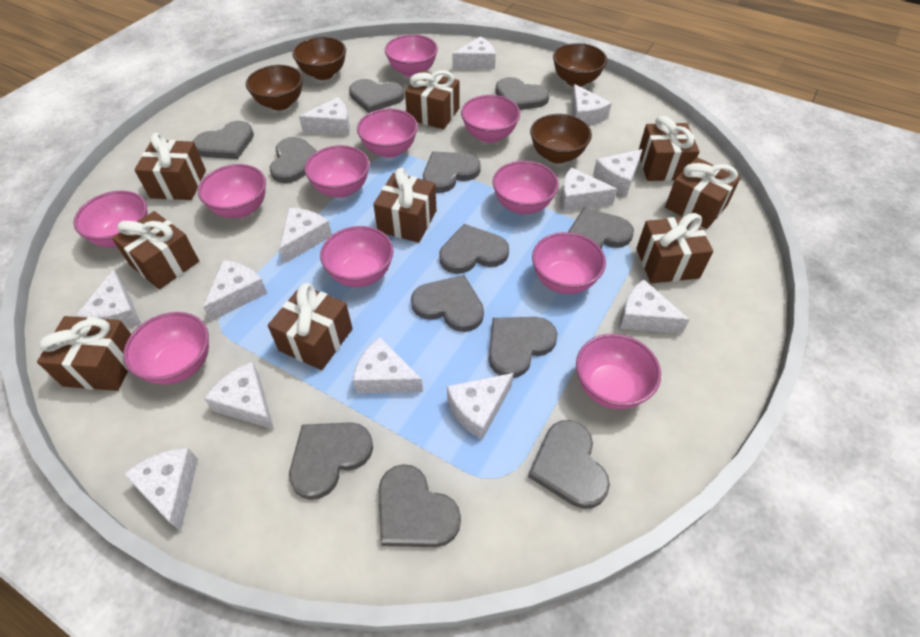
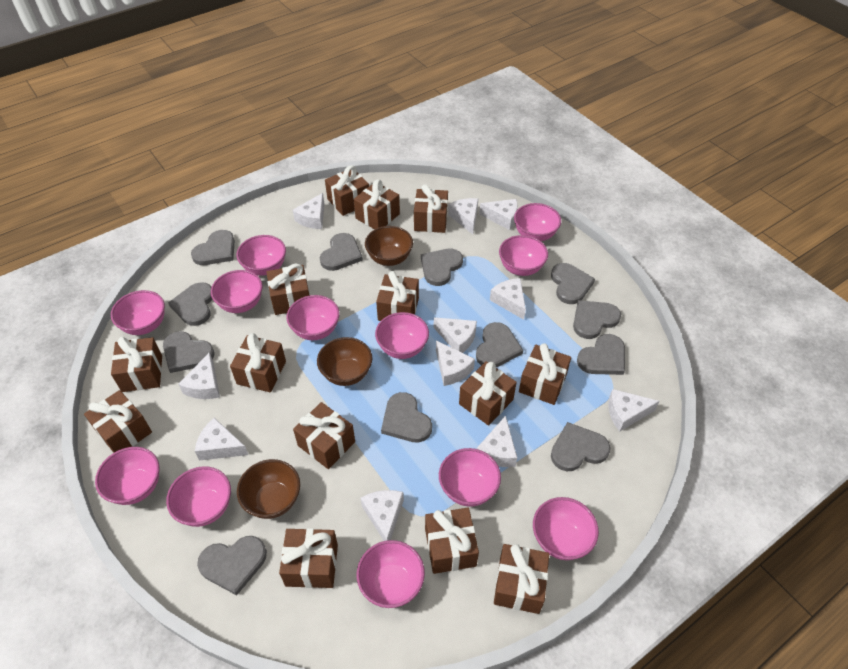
brown bowl: 4 -> 3
brown gift: 9 -> 14
pink bowl: 11 -> 12
white cheese: 13 -> 11

